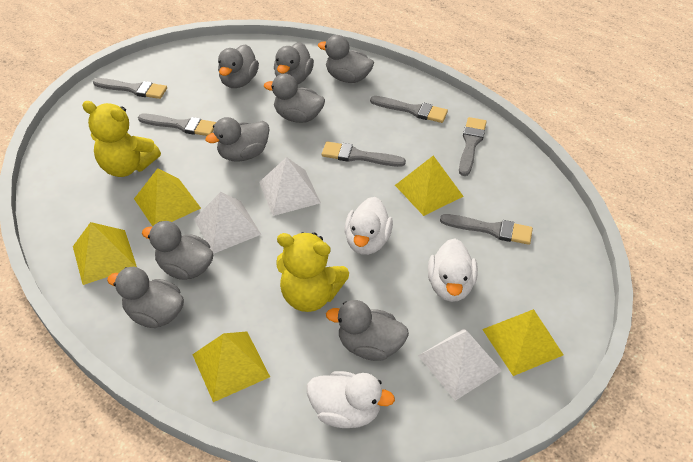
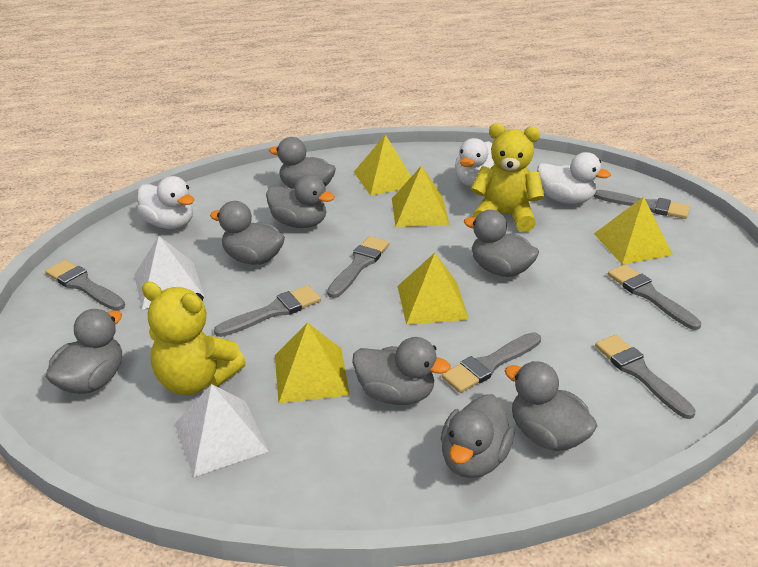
grey brush: 6 -> 7
white pyramid: 3 -> 2

